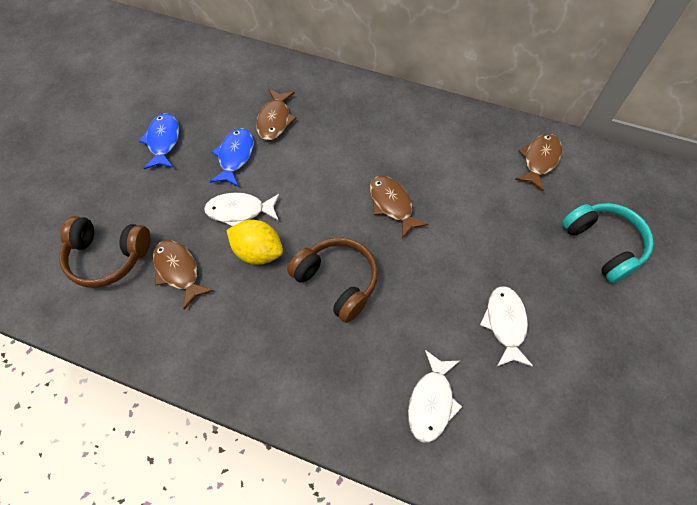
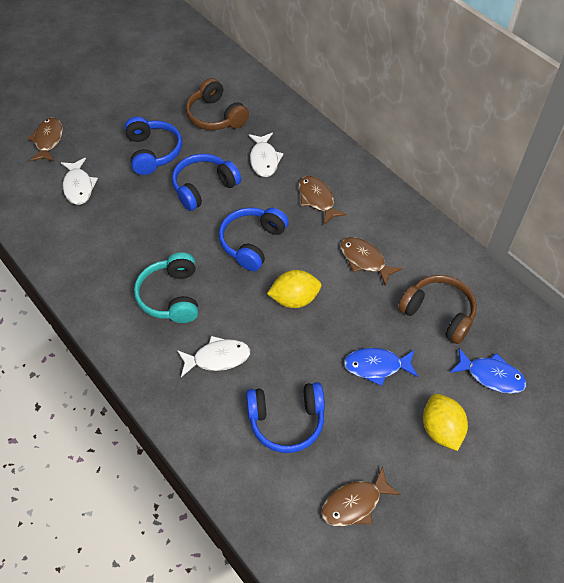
blue headphones: 0 -> 4
yellow lemon: 1 -> 2

